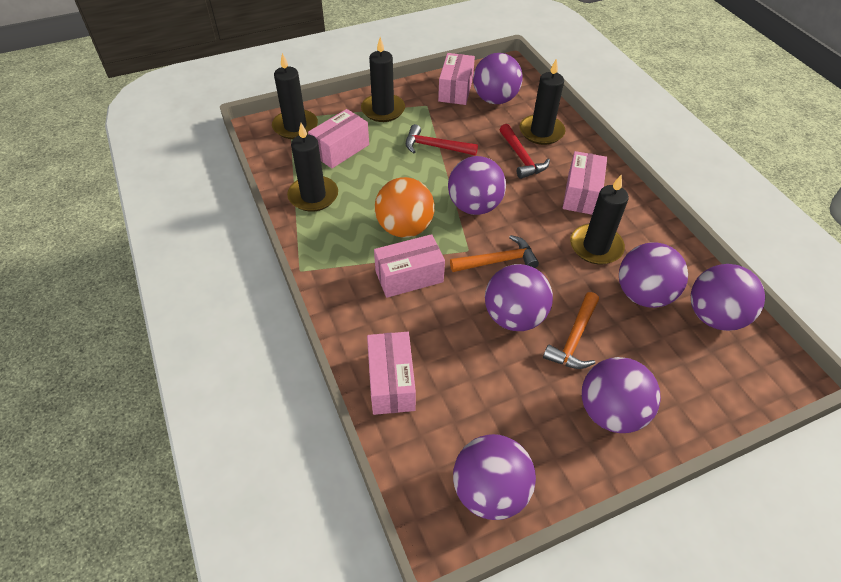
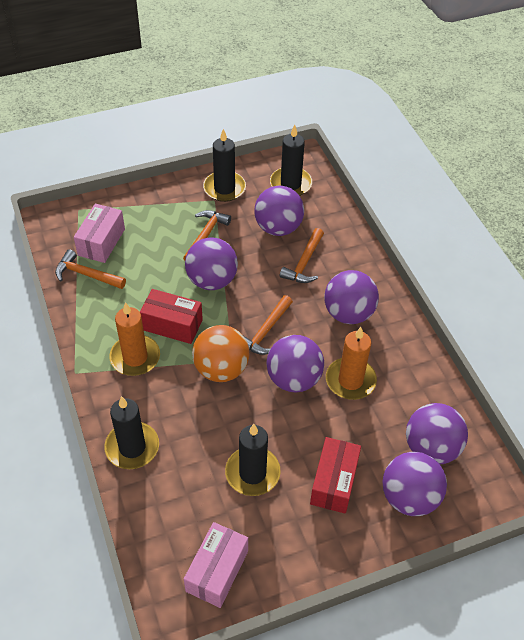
black candle: 5 -> 4
orange candle: 0 -> 2
orange hammer: 2 -> 4
pink box: 5 -> 2
purple ball: 7 -> 6
red box: 0 -> 2
red hammer: 2 -> 0

